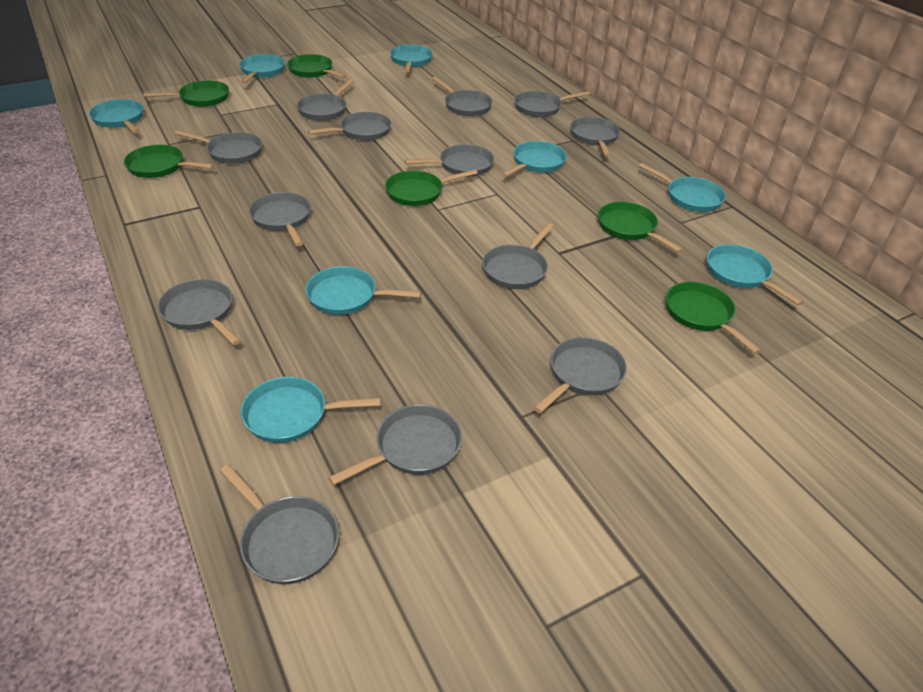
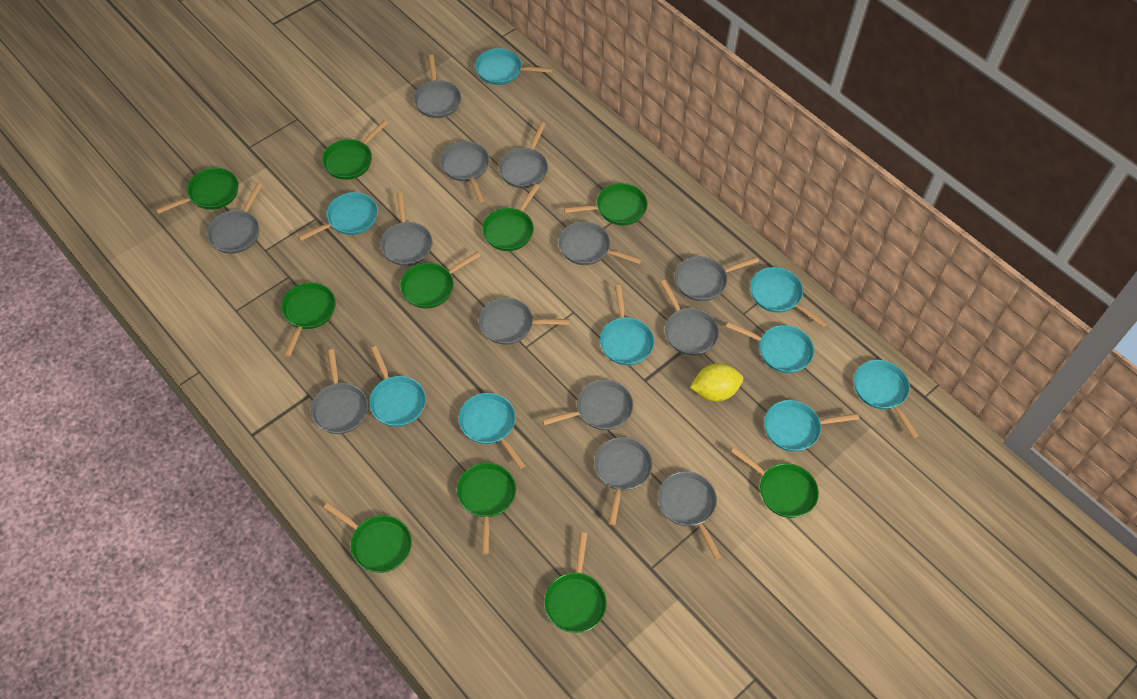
green pan: 6 -> 10
turquoise pan: 8 -> 9
yellow lemon: 0 -> 1

